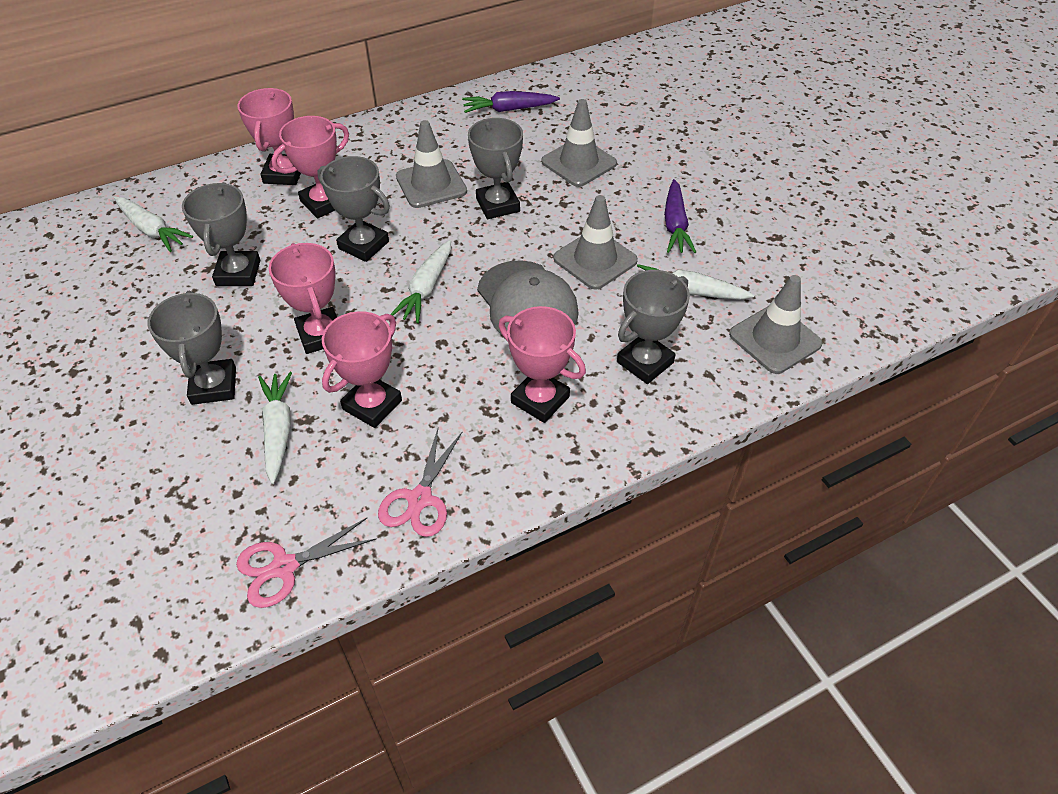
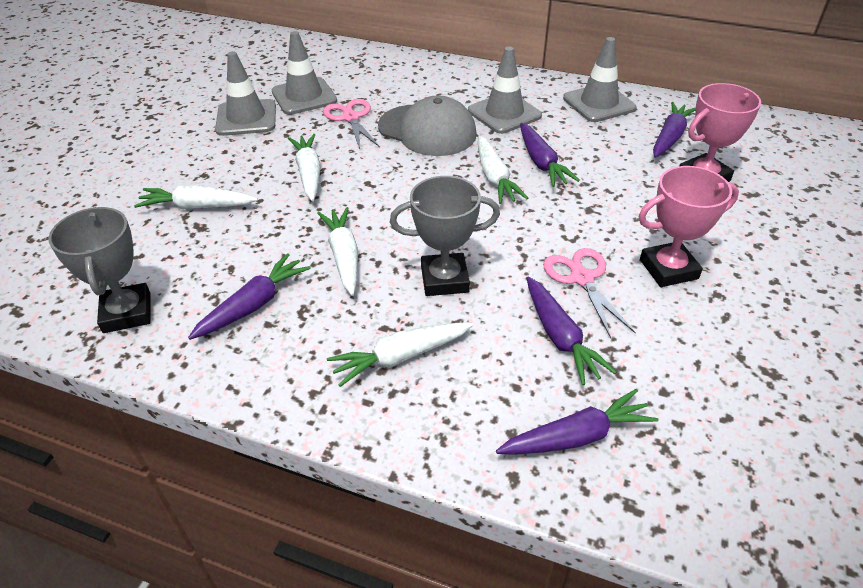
grey trophy: 5 -> 2
pink trophy: 5 -> 2
purple carrot: 2 -> 5
white carrot: 4 -> 5

